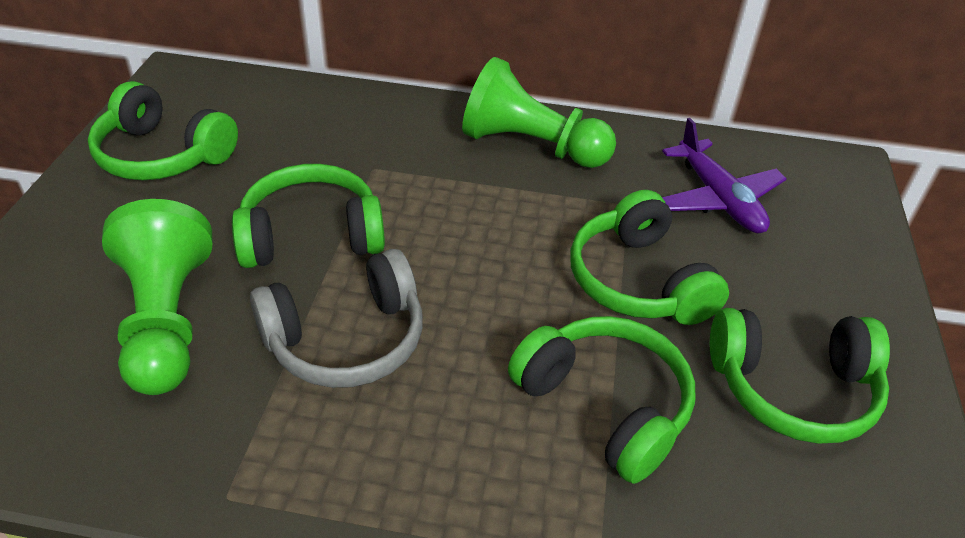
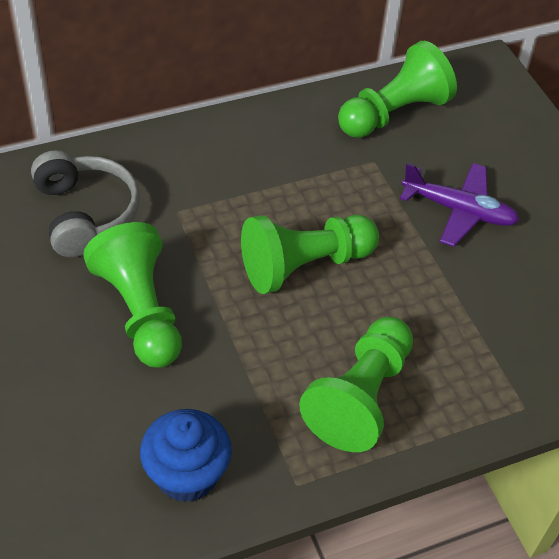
blue cupcake: 0 -> 1
green headphones: 5 -> 0
green pawn: 2 -> 4

